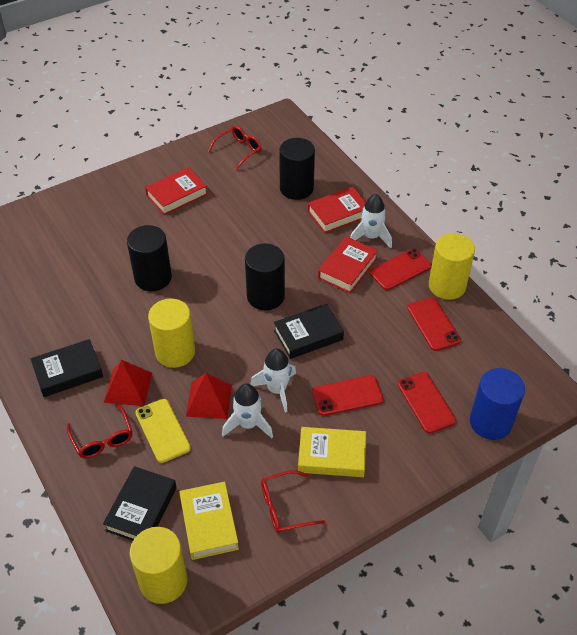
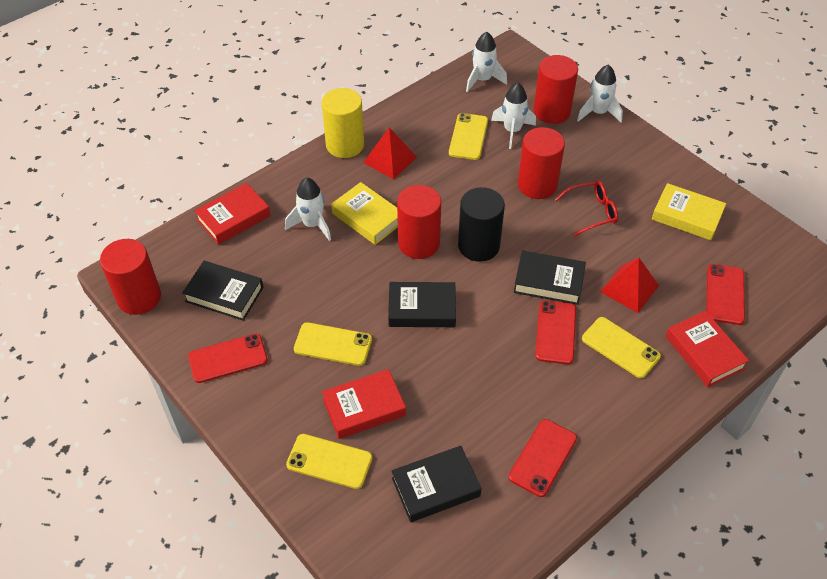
black book: 3 -> 4
black cylinder: 3 -> 1
blue cylinder: 1 -> 0
red cylinder: 0 -> 4
red glasses: 3 -> 1
white rocket: 3 -> 4
yellow cylinder: 3 -> 1
yellow phone: 1 -> 4

